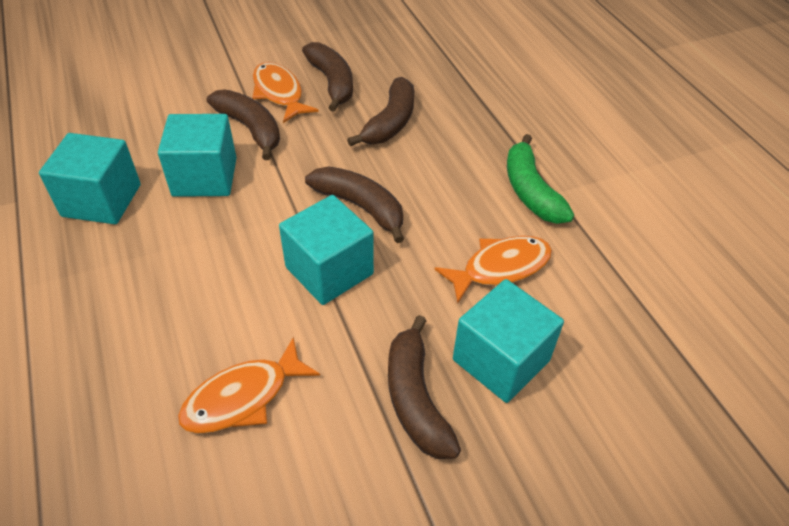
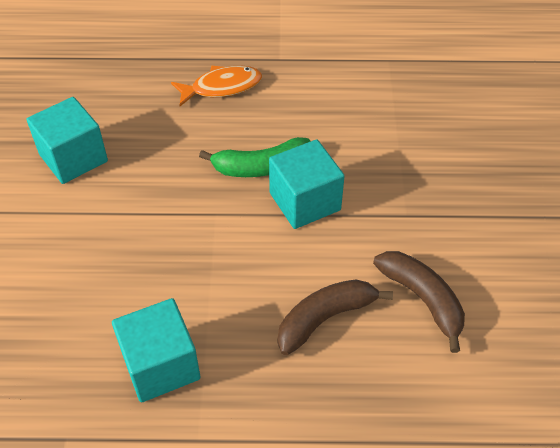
brown banana: 5 -> 2
orange fish: 3 -> 1
turquoise cube: 4 -> 3

